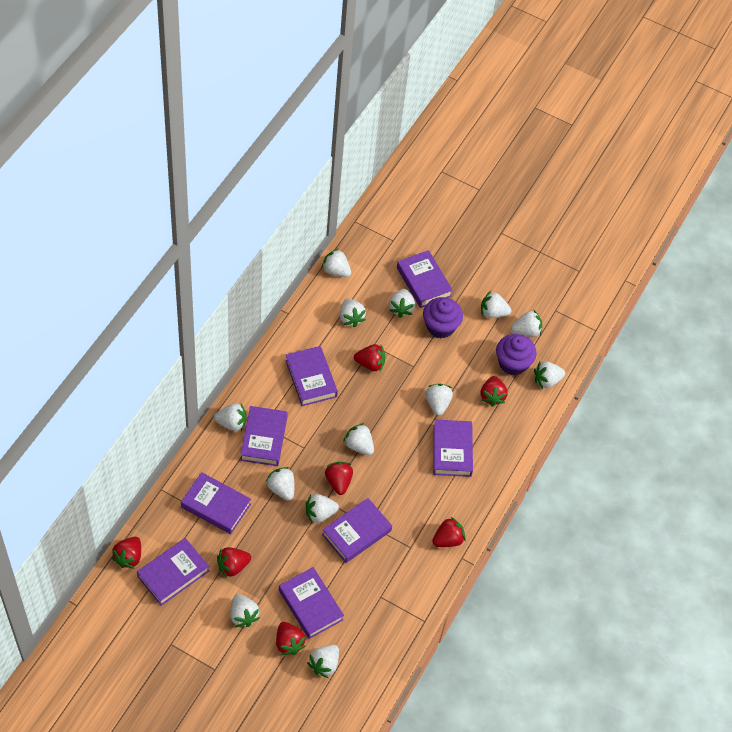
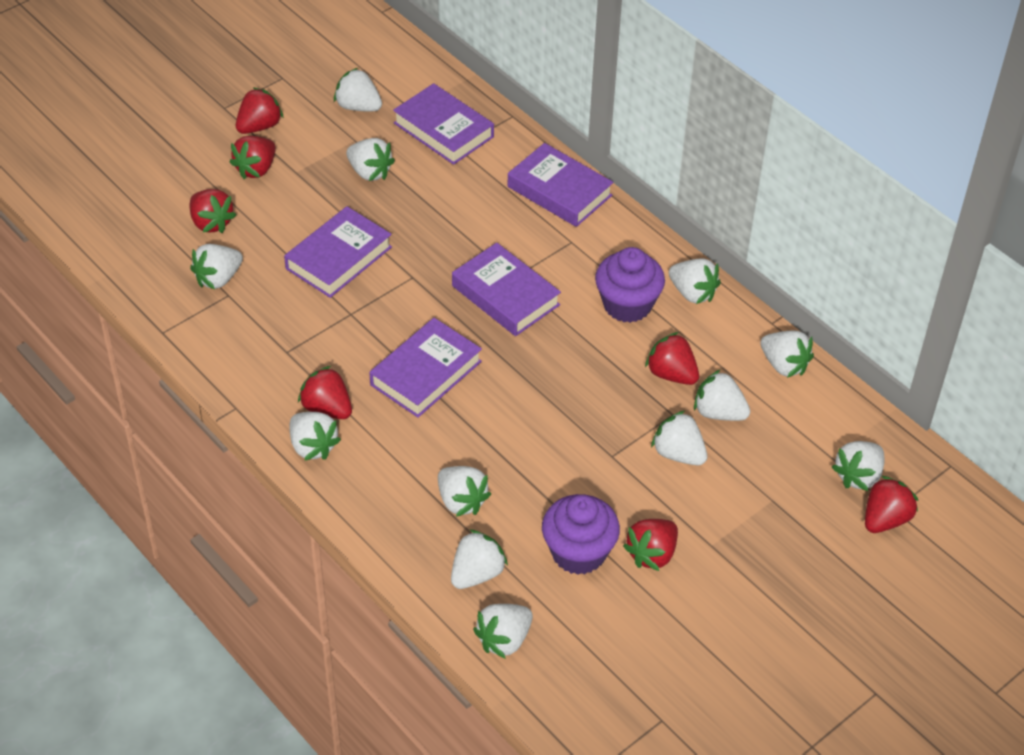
purple book: 8 -> 5
white strawberry: 13 -> 12

